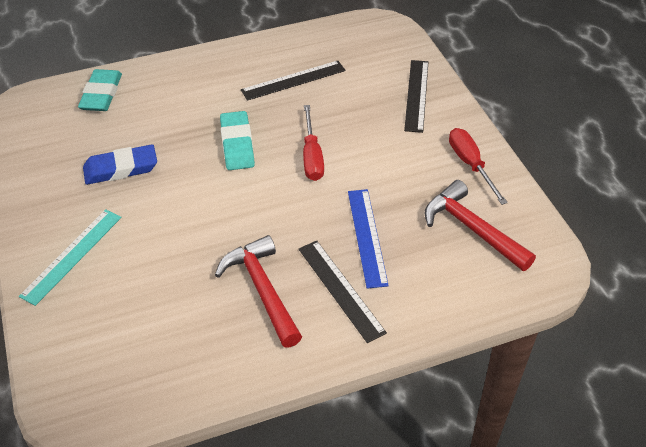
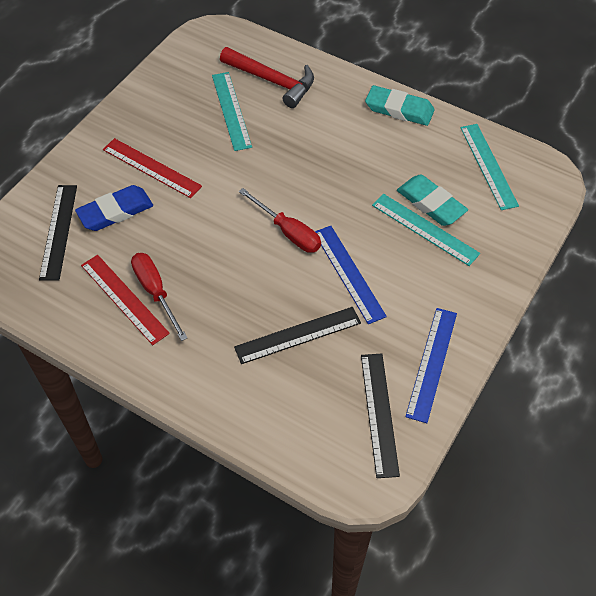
blue ruler: 1 -> 2
red hammer: 2 -> 1
red ruler: 0 -> 2
turquoise ruler: 1 -> 3

